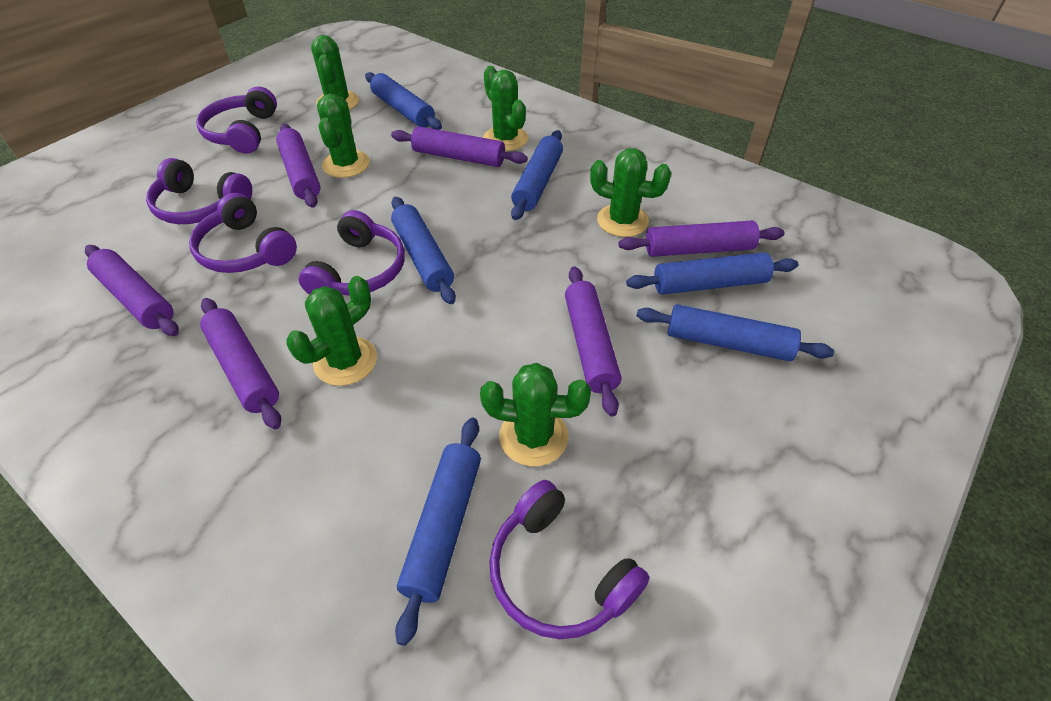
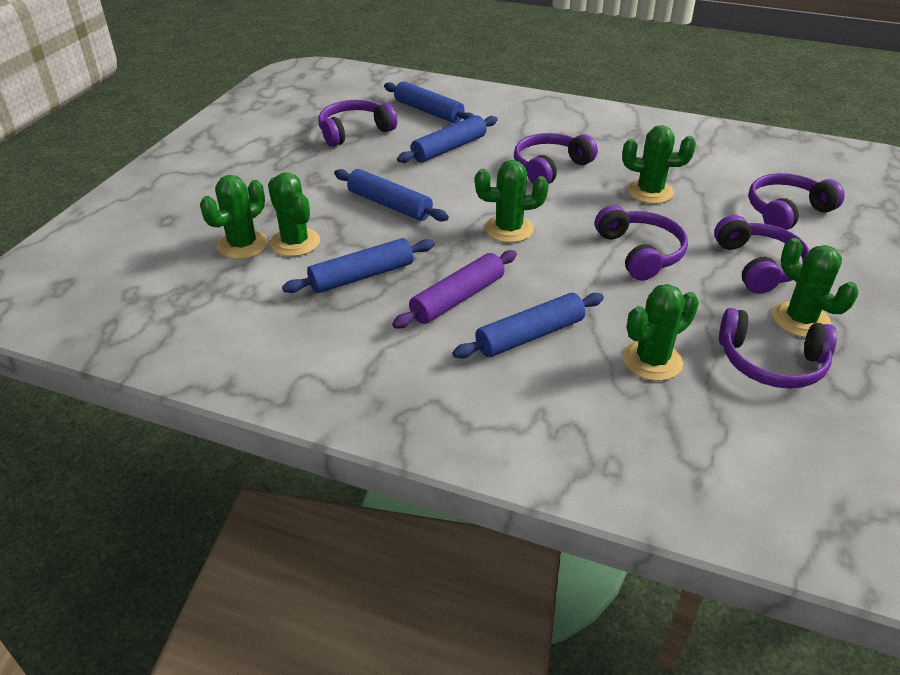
blue rolling pin: 6 -> 5
purple headphones: 5 -> 6
purple rolling pin: 6 -> 1

